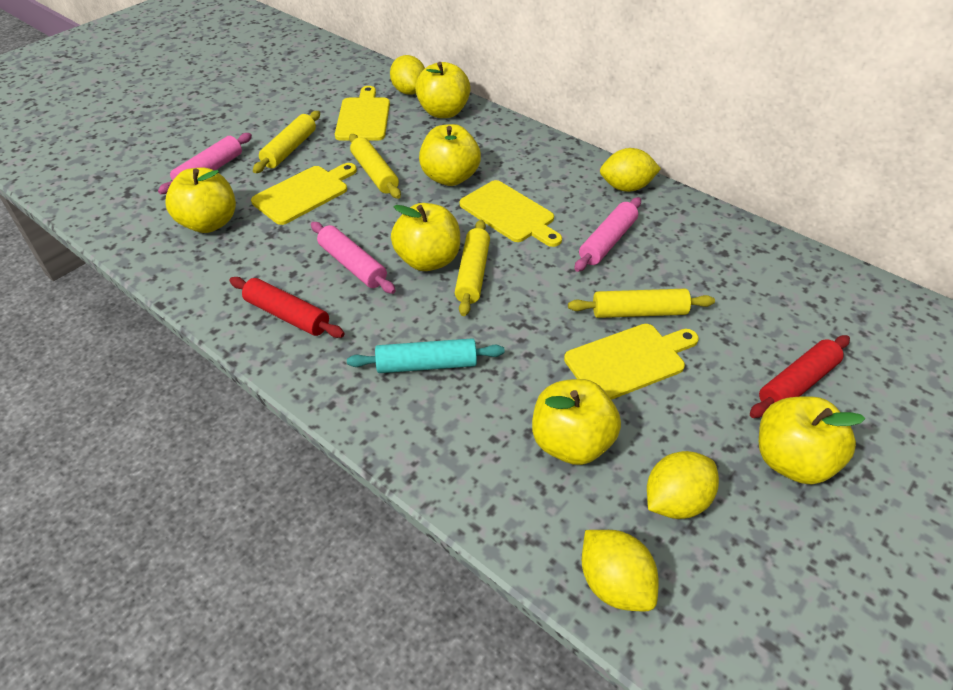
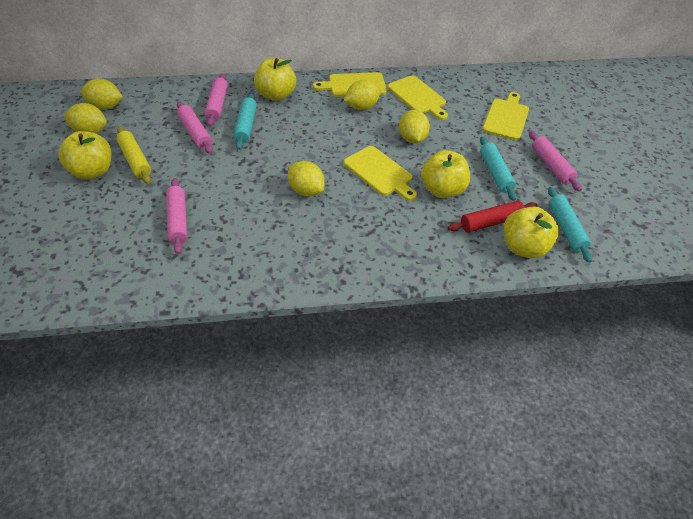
pink rolling pin: 3 -> 4
red rolling pin: 2 -> 1
turquoise rolling pin: 1 -> 3
yellow apple: 6 -> 4
yellow lemon: 4 -> 5
yellow rolling pin: 4 -> 1

